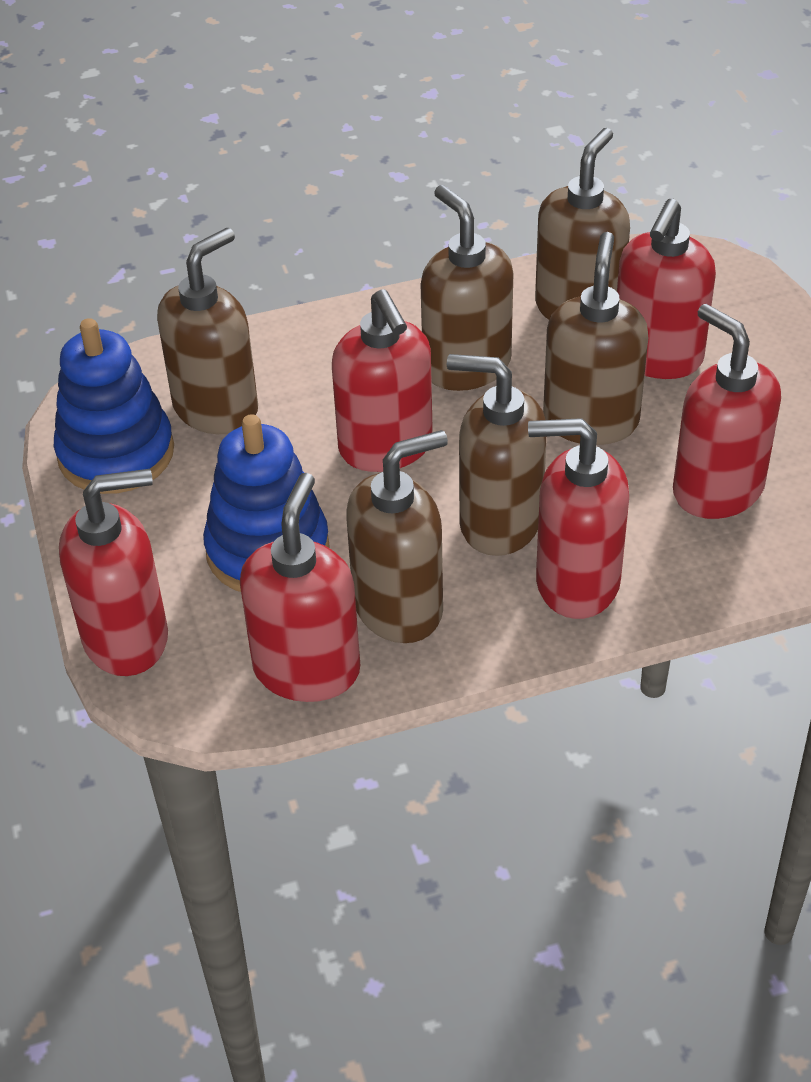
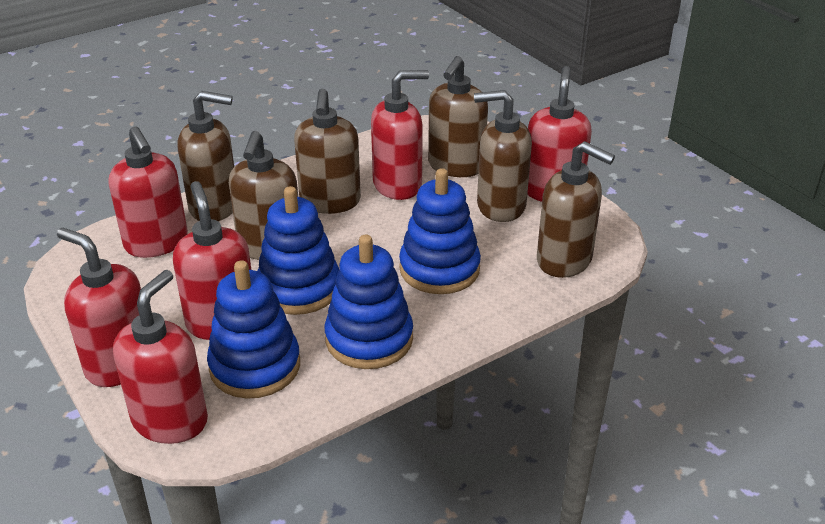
blue stacking toy: 2 -> 4

